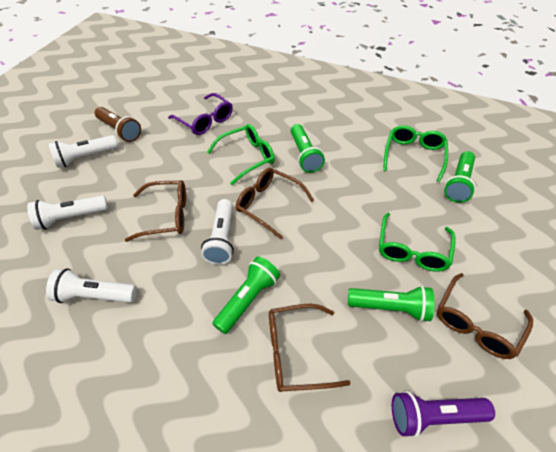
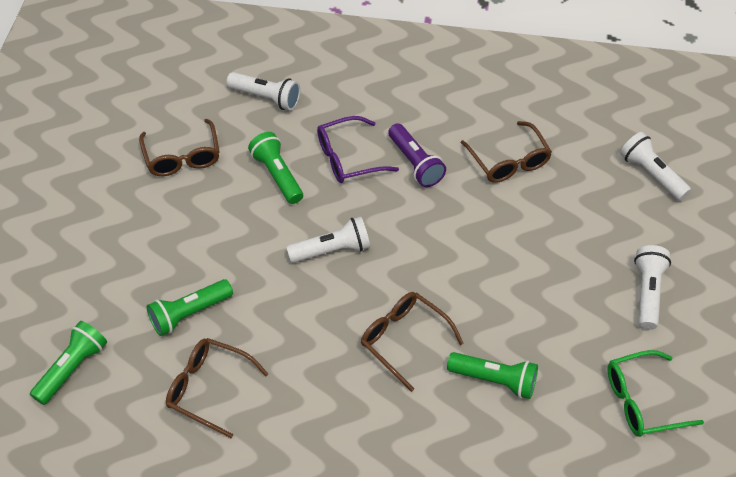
brown flashlight: 1 -> 0
green glasses: 3 -> 1

